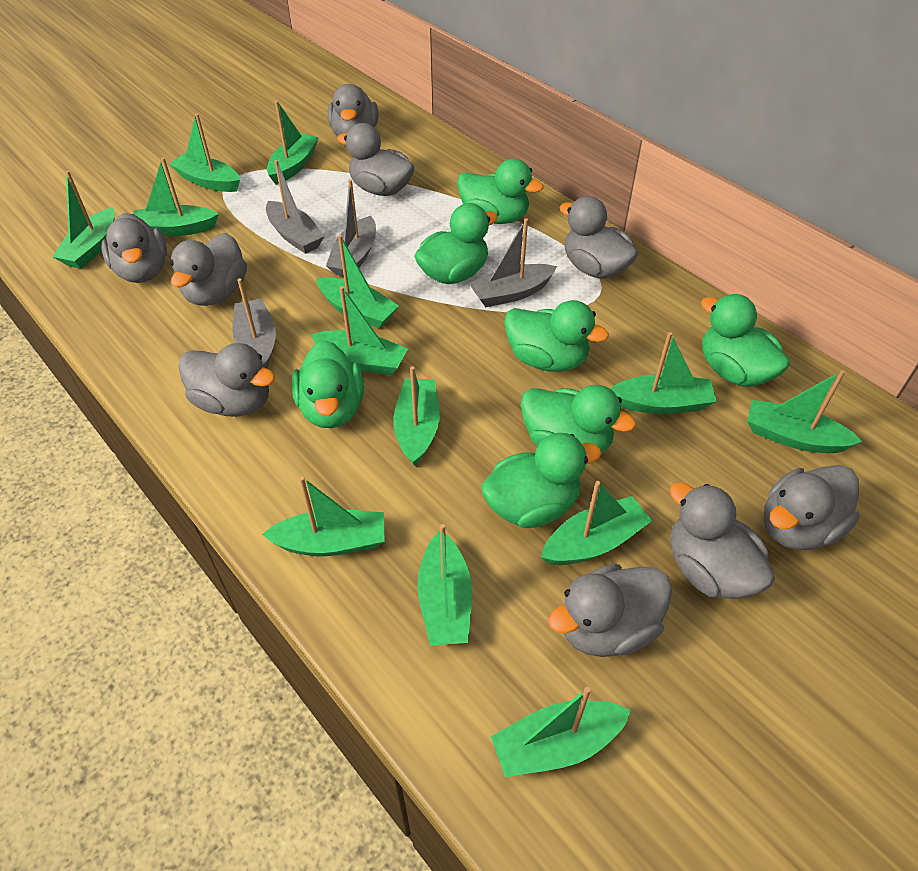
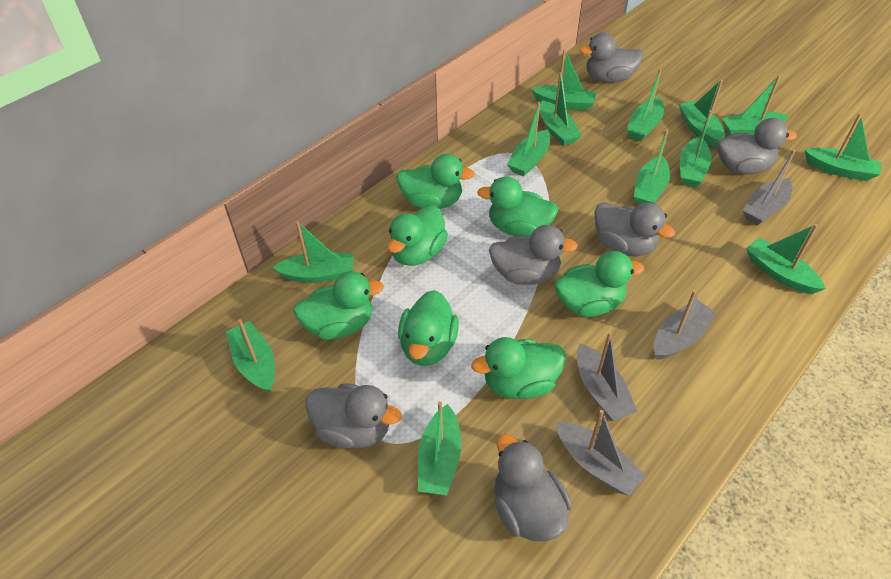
grey duck: 9 -> 6

